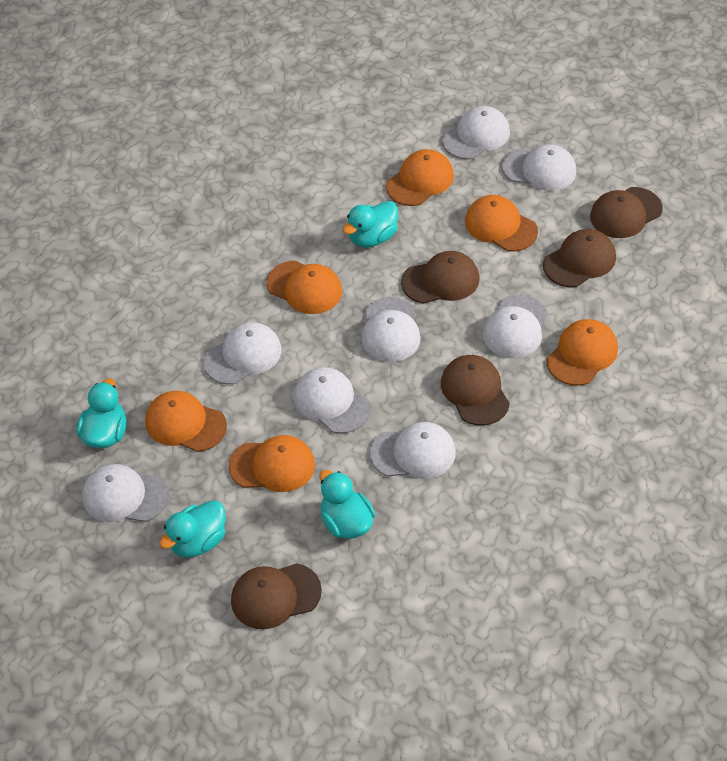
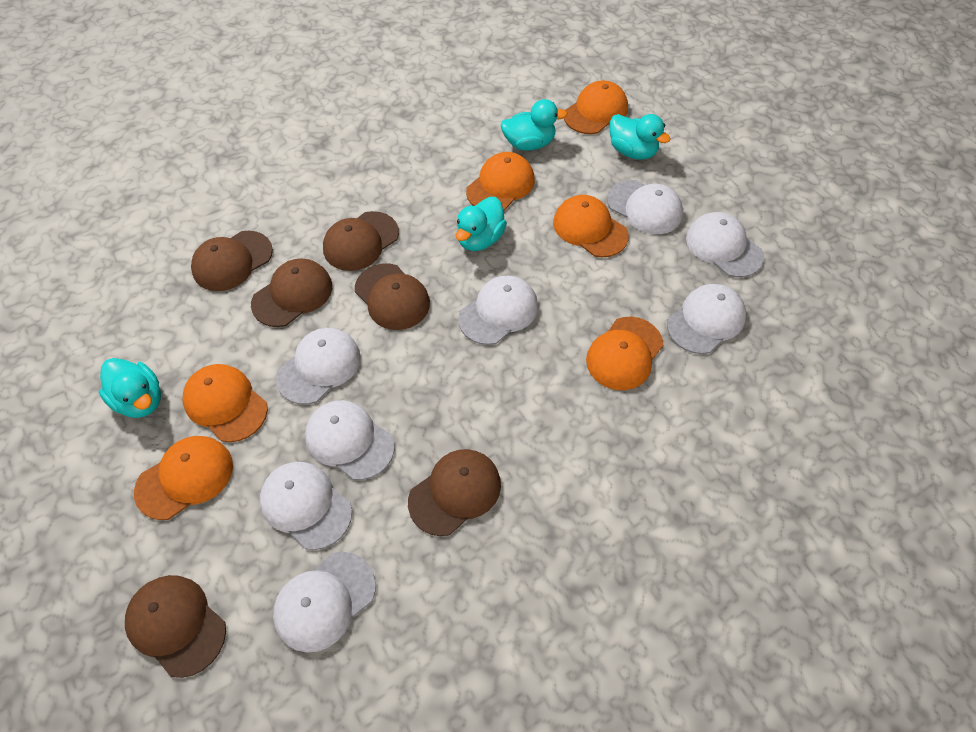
brown cap: 5 -> 6

